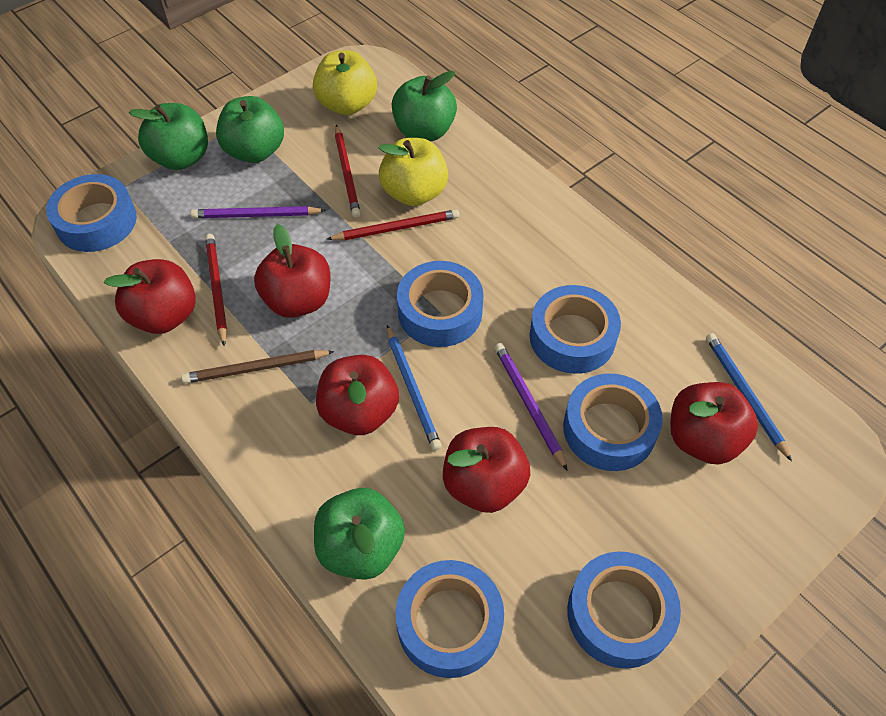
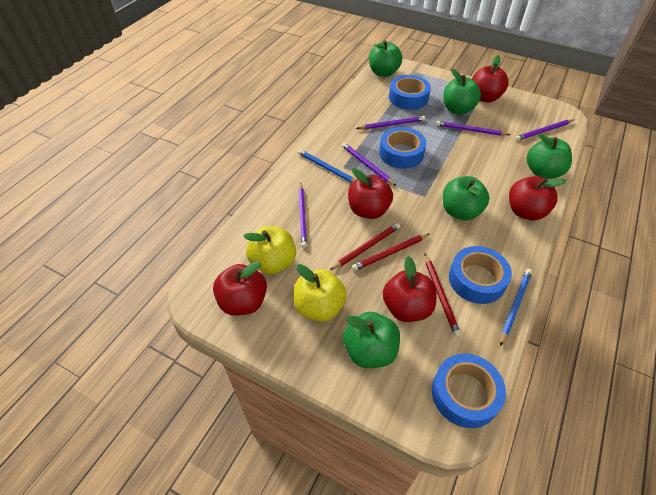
blue tape: 6 -> 4
brown pencil: 1 -> 0
green apple: 4 -> 5
purple pencil: 2 -> 5

